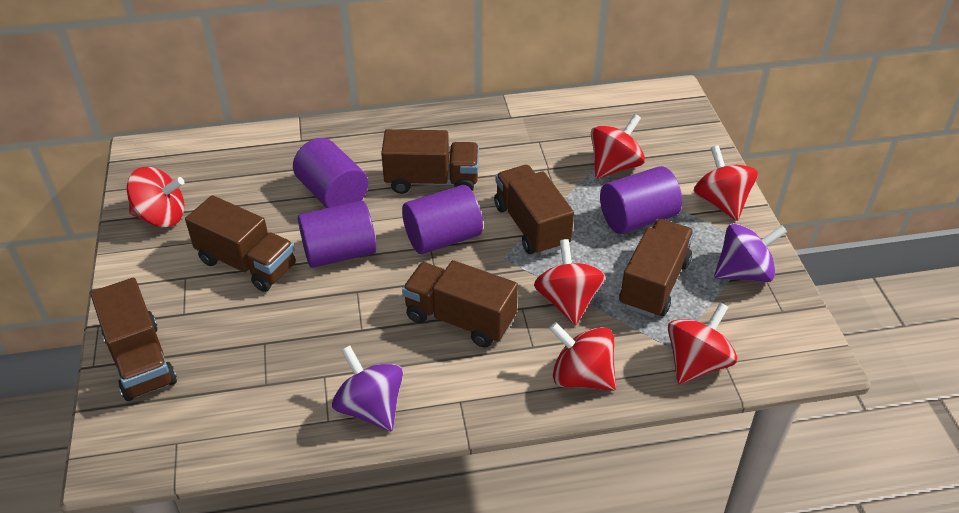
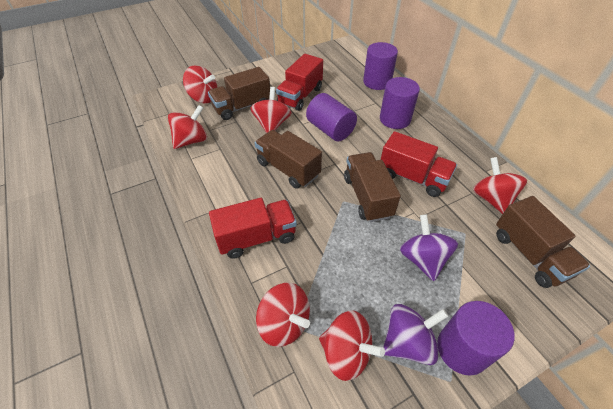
brown truck: 6 -> 4
red truck: 0 -> 3

